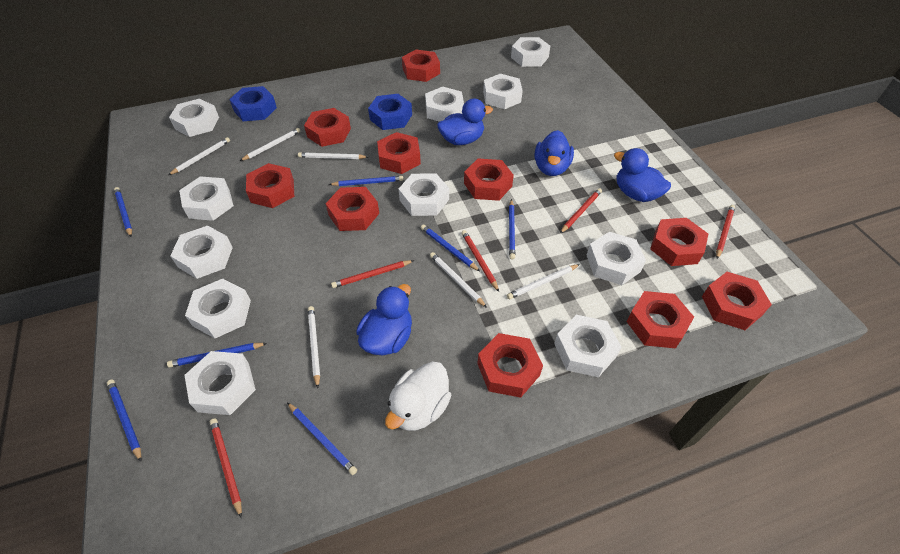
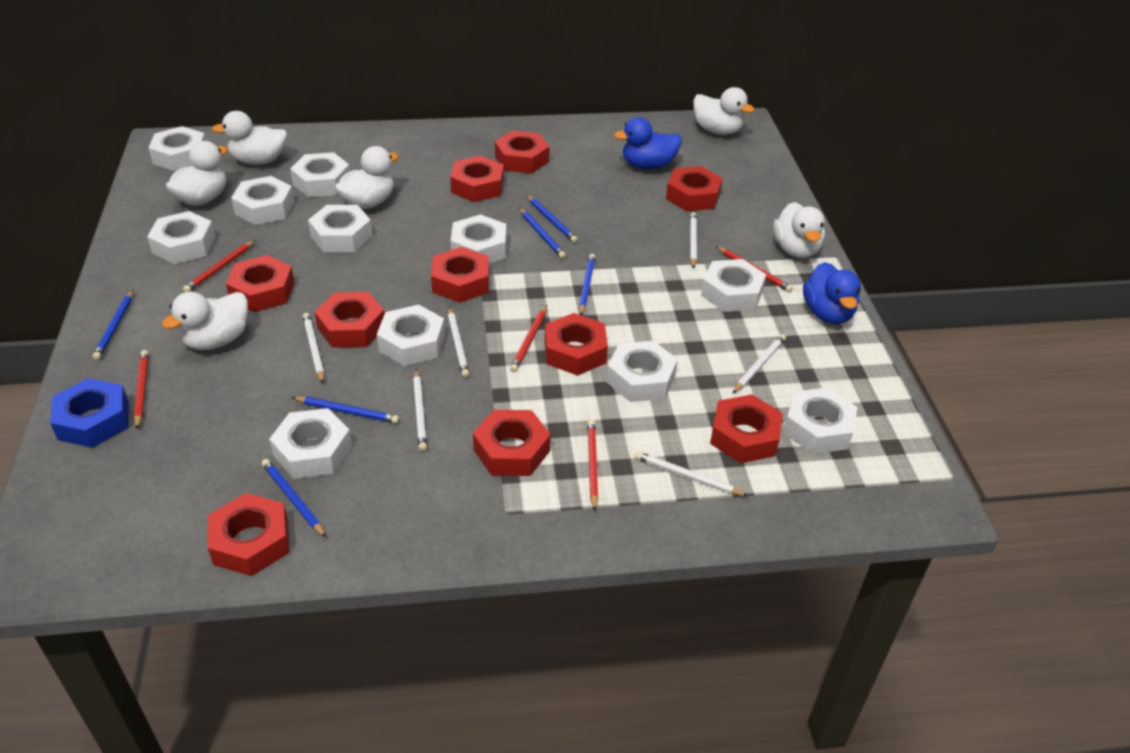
blue duck: 4 -> 2
blue nut: 2 -> 1
blue pencil: 7 -> 6
white duck: 1 -> 6

